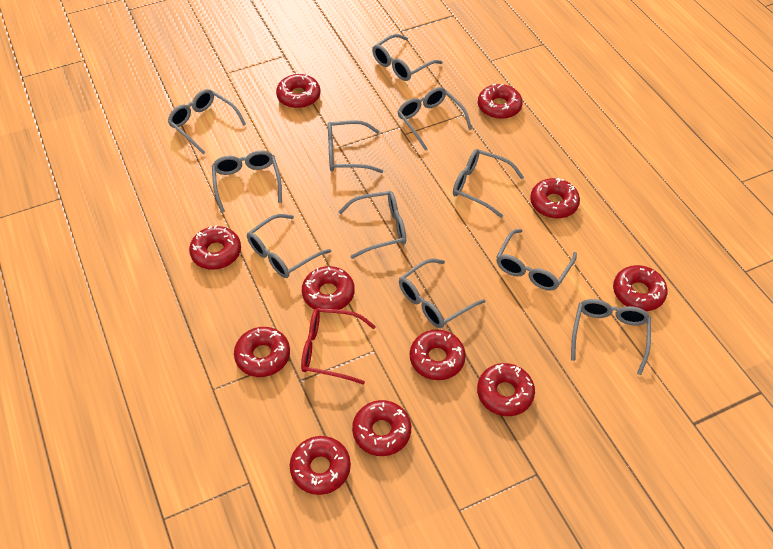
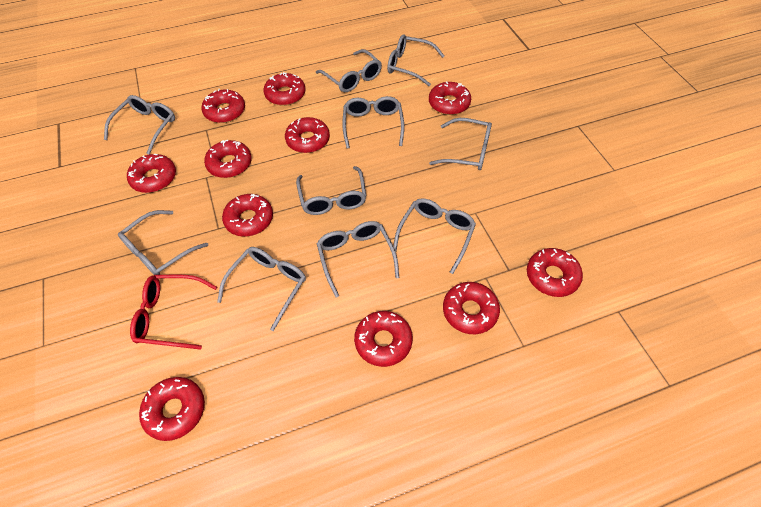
grey glasses: 11 -> 10

